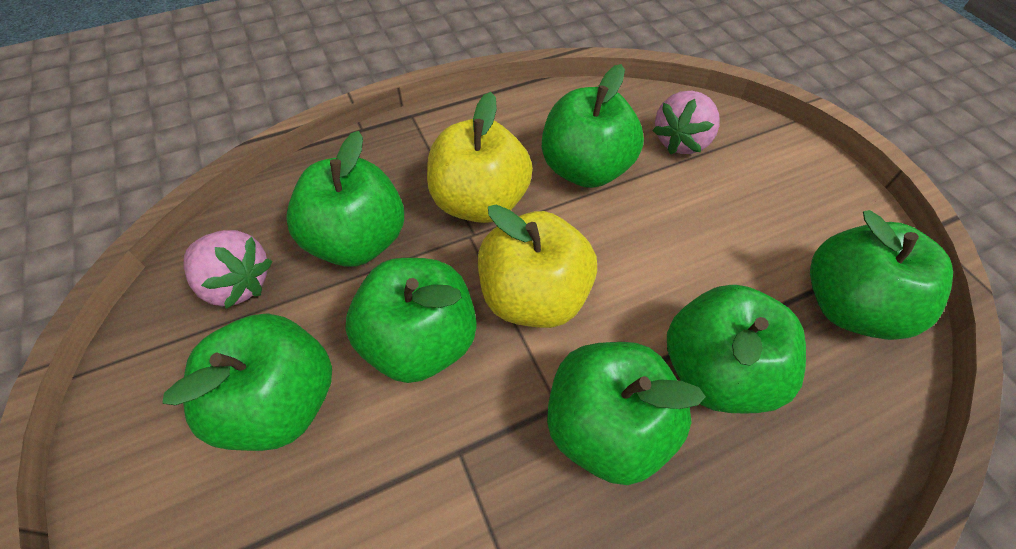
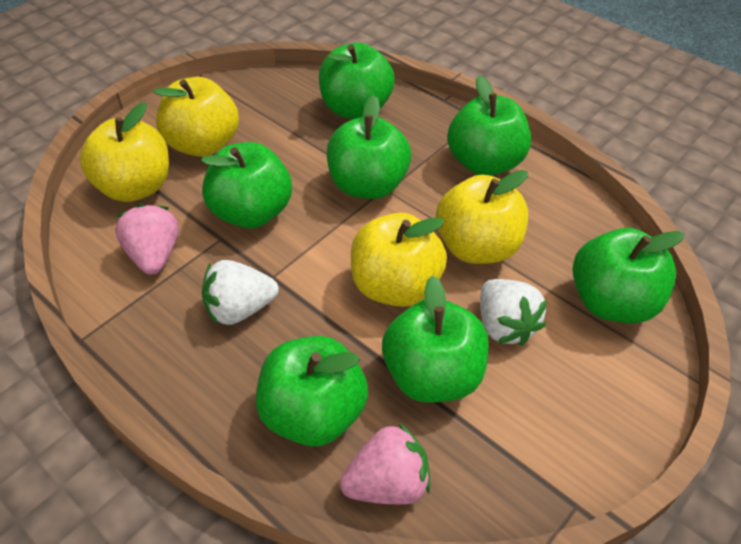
white strawberry: 0 -> 2
yellow apple: 2 -> 4

